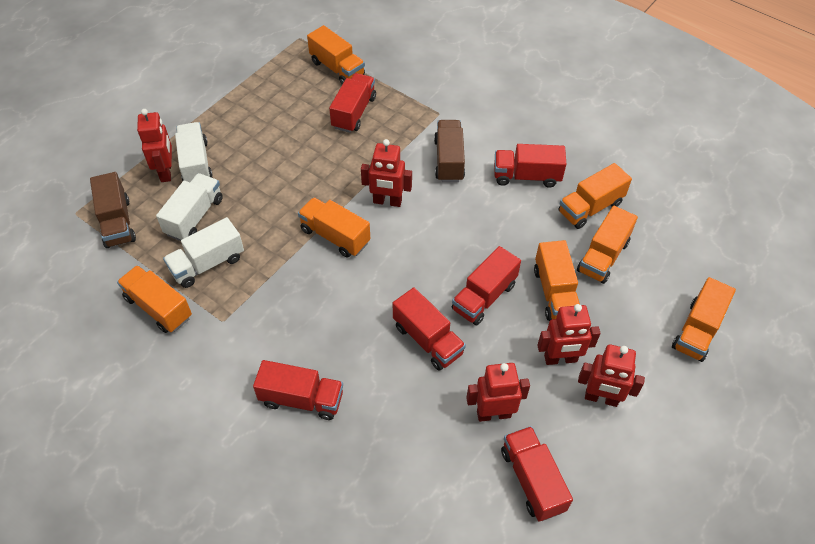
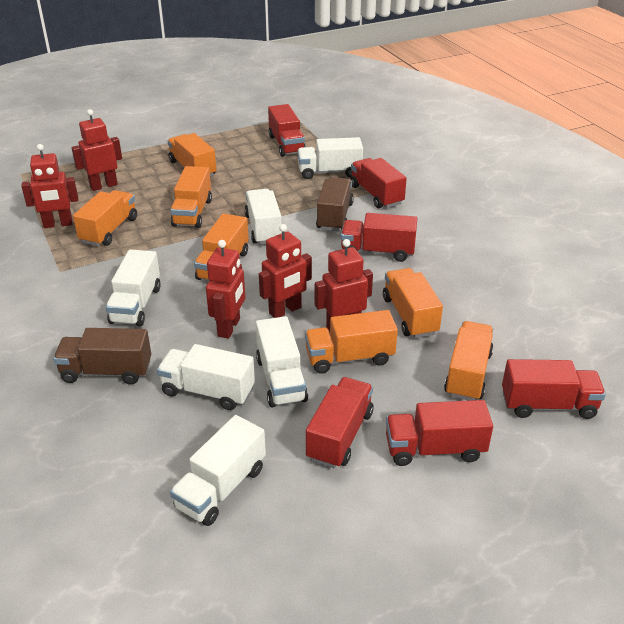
white truck: 3 -> 6

